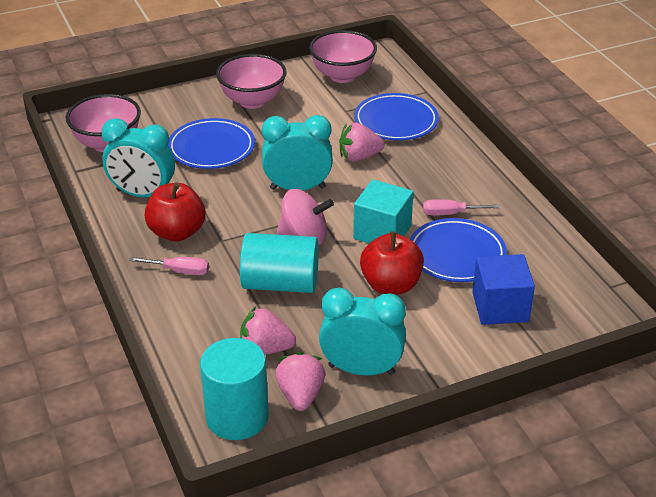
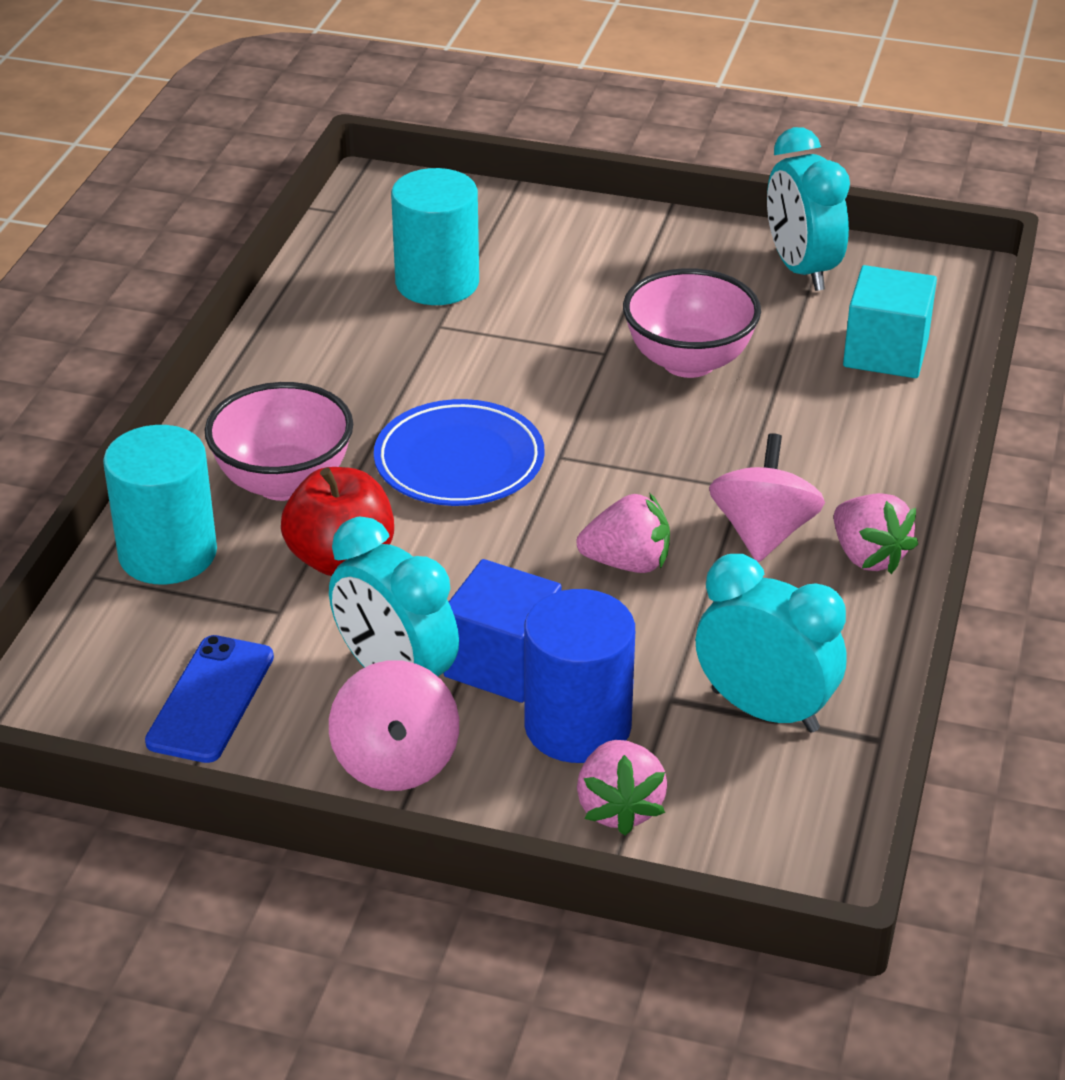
blue cylinder: 0 -> 1
blue phone: 0 -> 1
blue plate: 3 -> 1
pink bowl: 3 -> 2
pink screwdriver: 2 -> 0
pink spinning top: 1 -> 2
red apple: 2 -> 1

